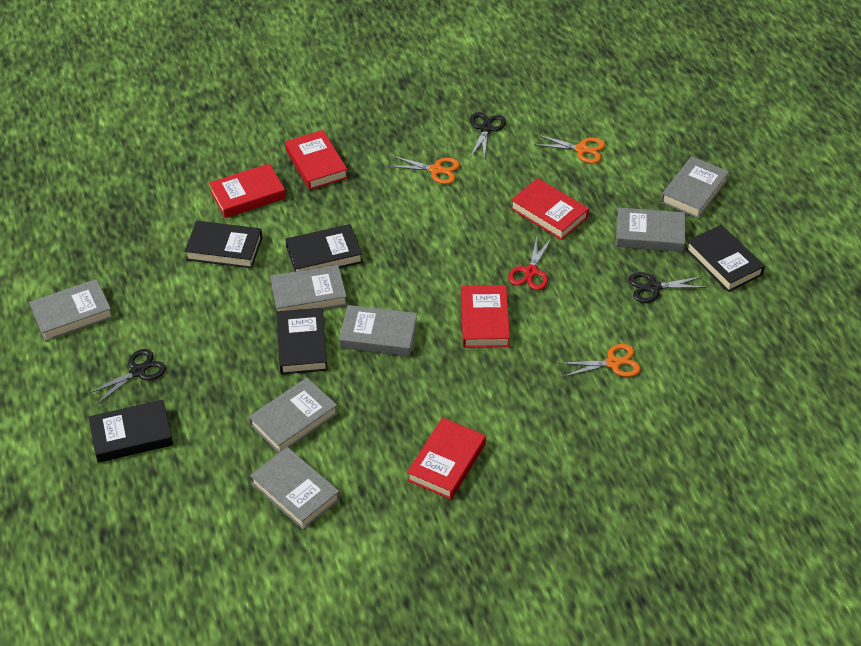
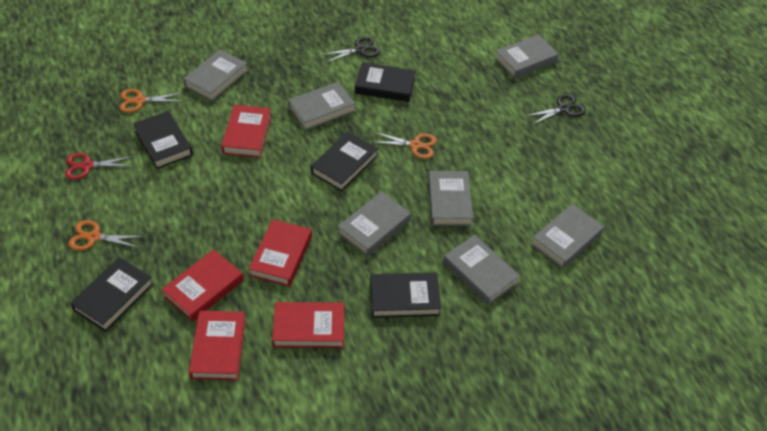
black scissors: 3 -> 2

